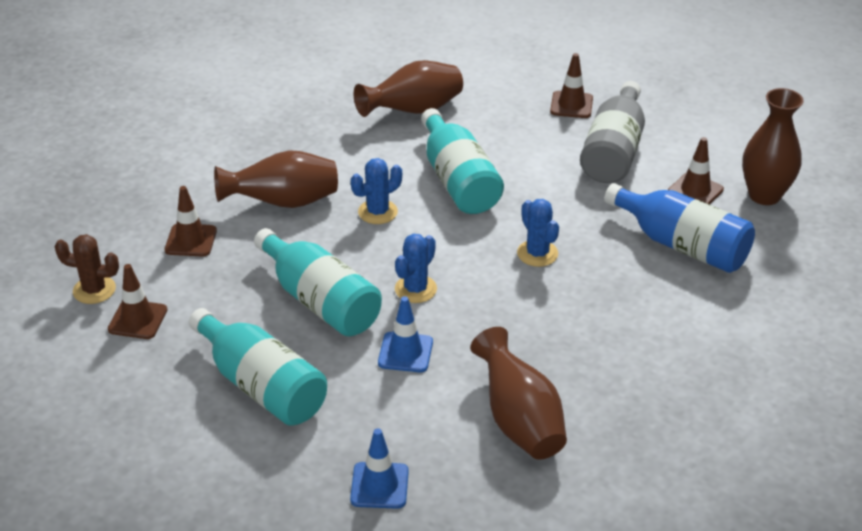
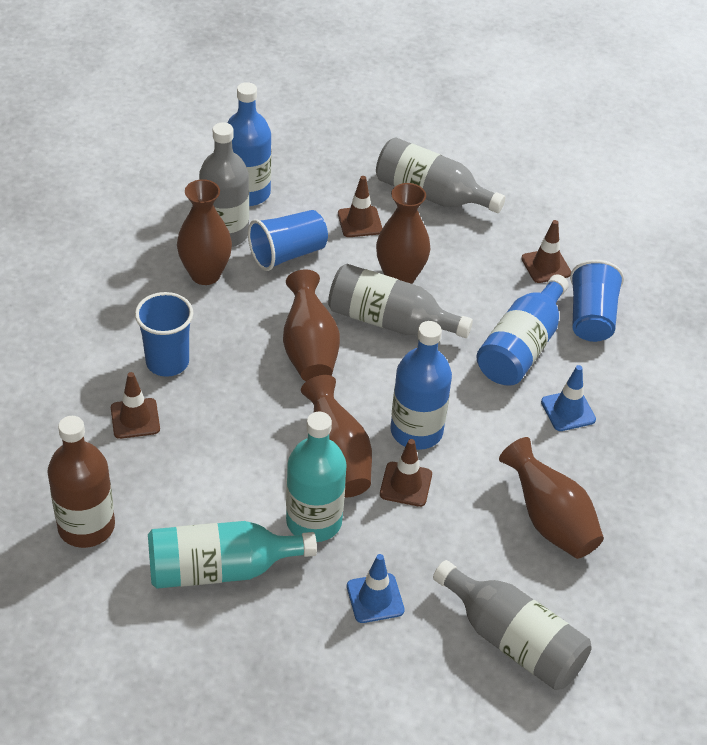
blue bottle: 1 -> 3
blue cactus: 3 -> 0
blue cup: 0 -> 3
brown bottle: 0 -> 1
brown cactus: 1 -> 0
brown vase: 4 -> 5
grey bottle: 1 -> 4
turquoise bottle: 3 -> 2

